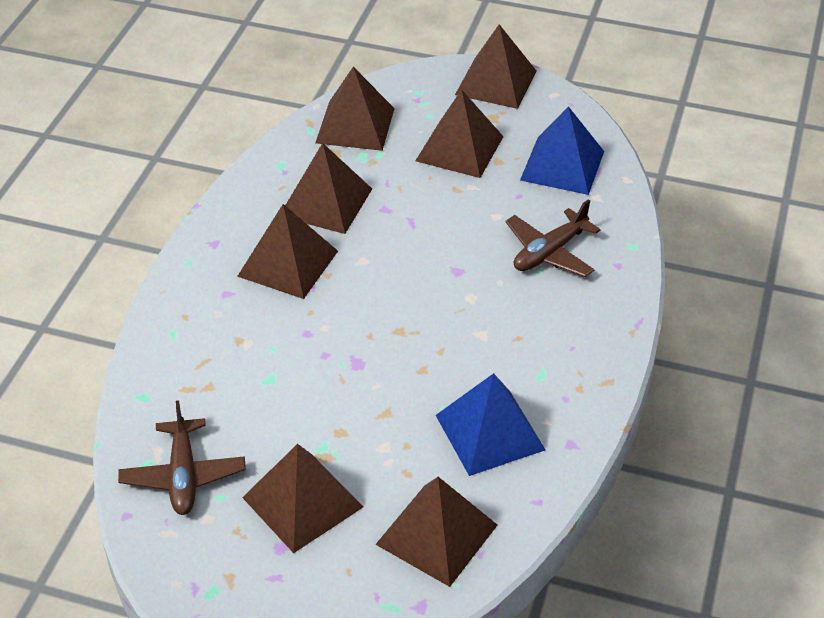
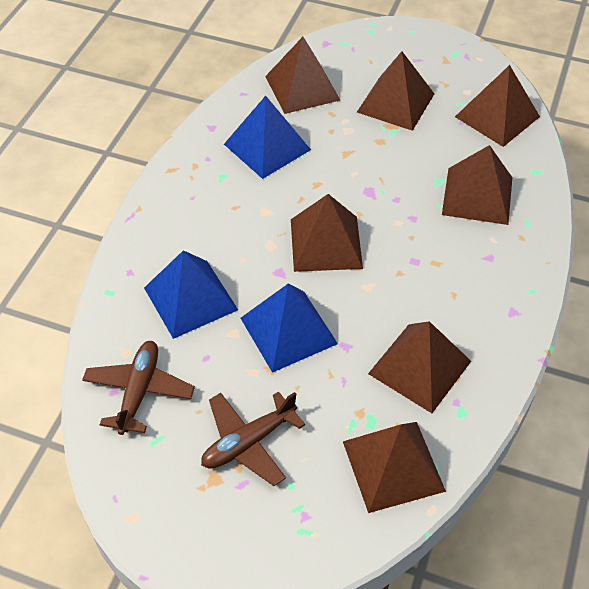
blue pyramid: 2 -> 3

